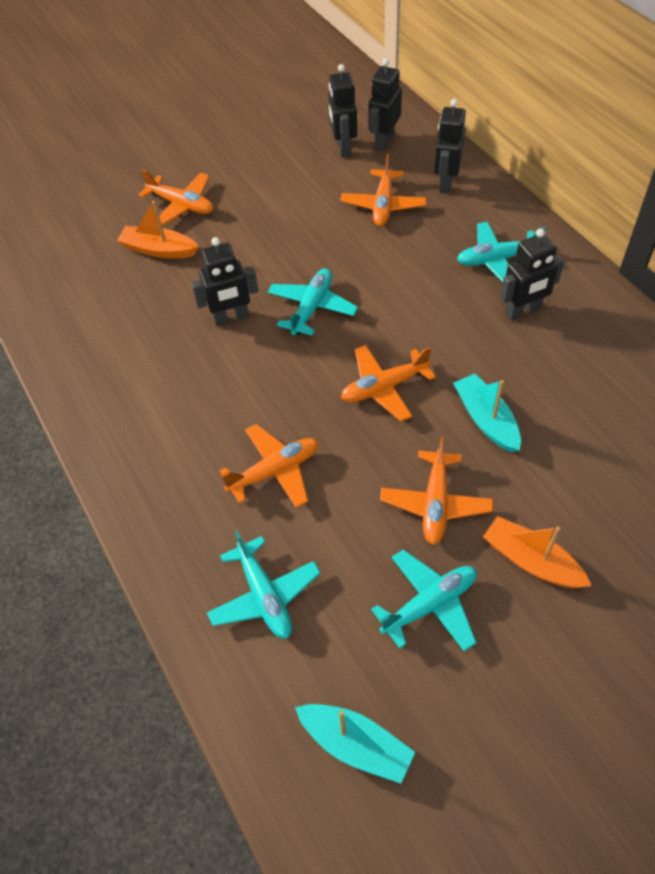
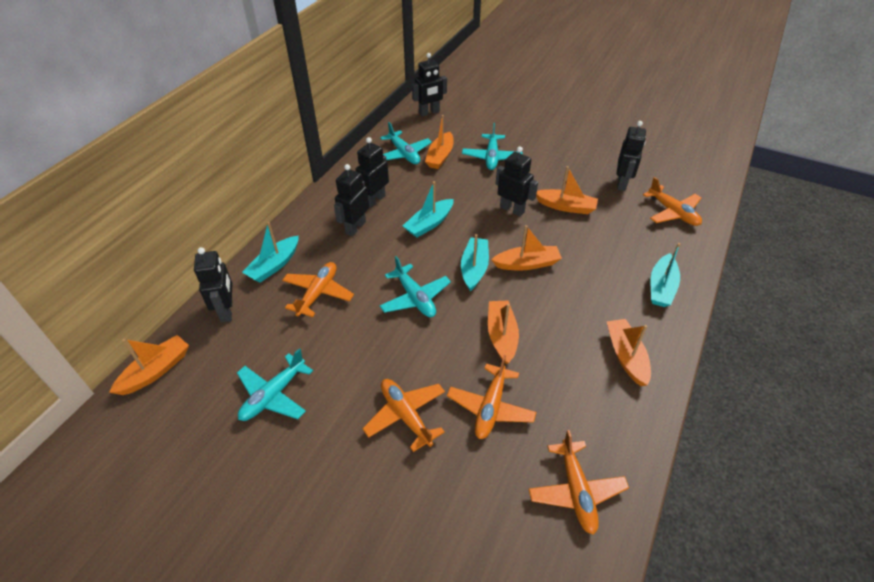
black robot: 5 -> 6
orange boat: 2 -> 6
turquoise boat: 2 -> 4

